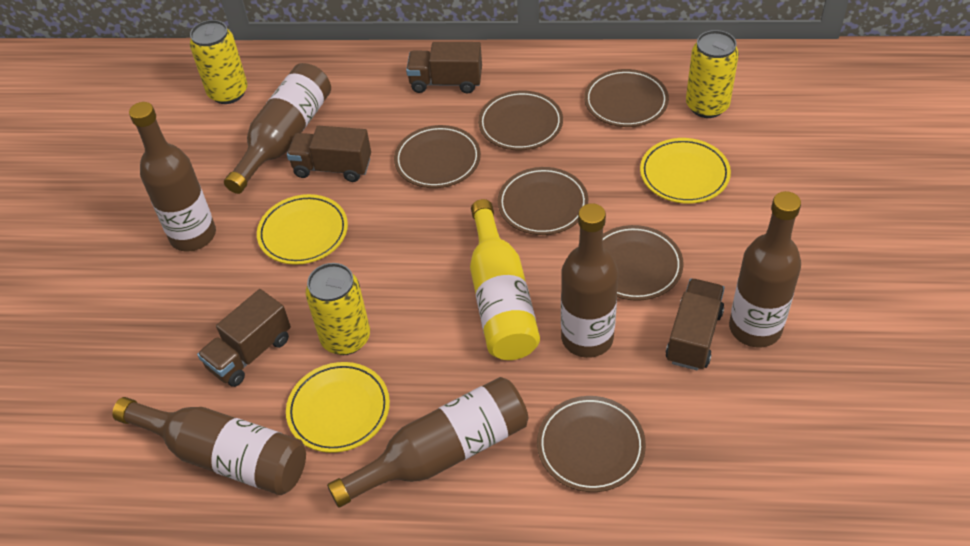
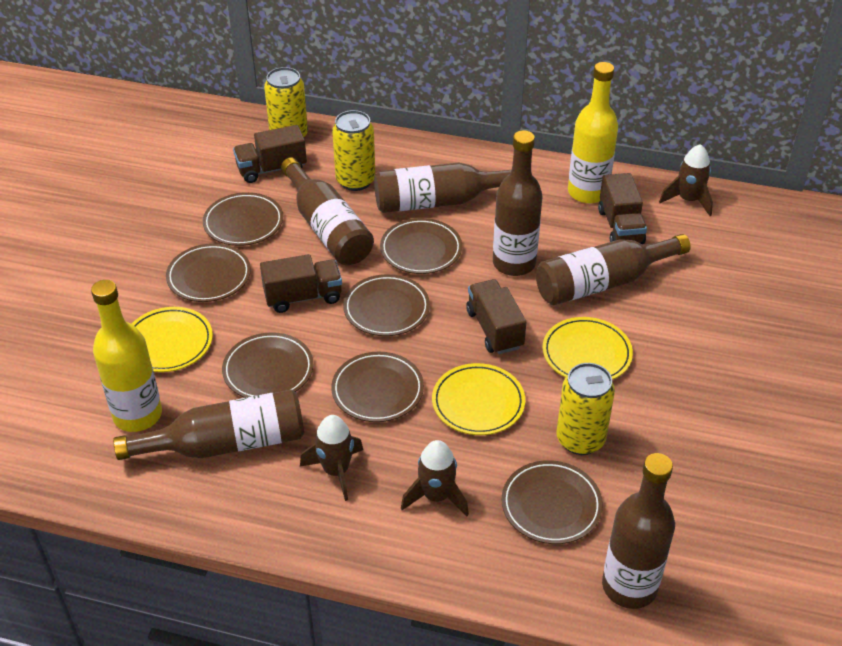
brown plate: 6 -> 7
brown rocket: 0 -> 3
yellow bottle: 1 -> 2

